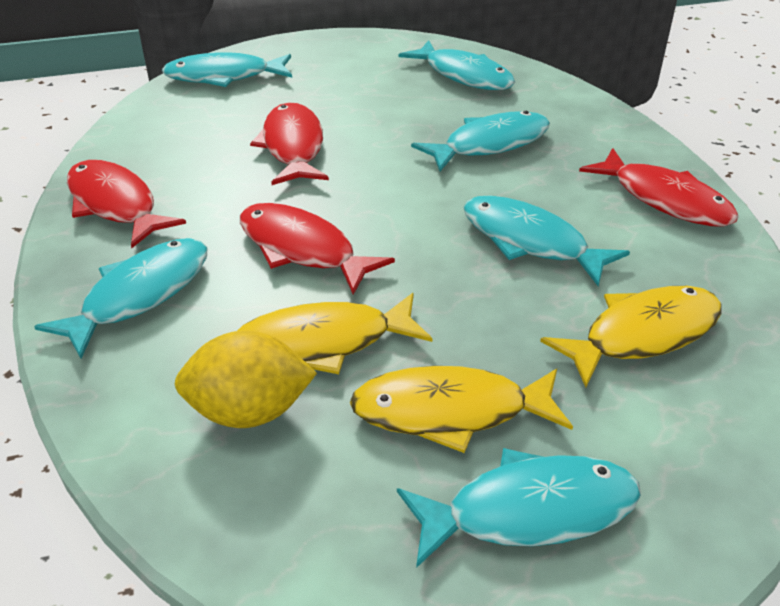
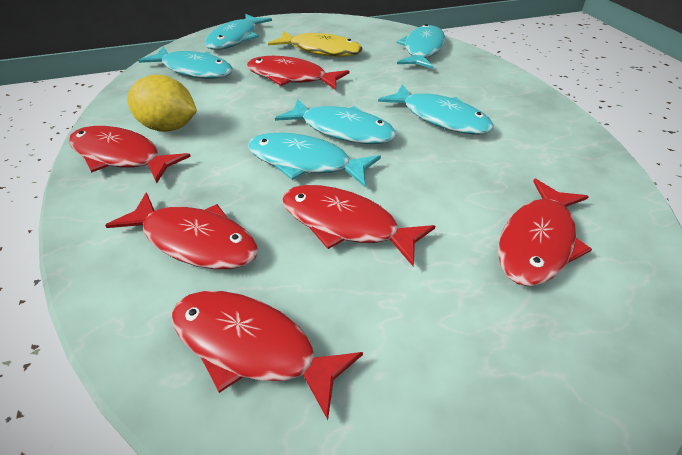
red fish: 4 -> 6
yellow fish: 3 -> 1

